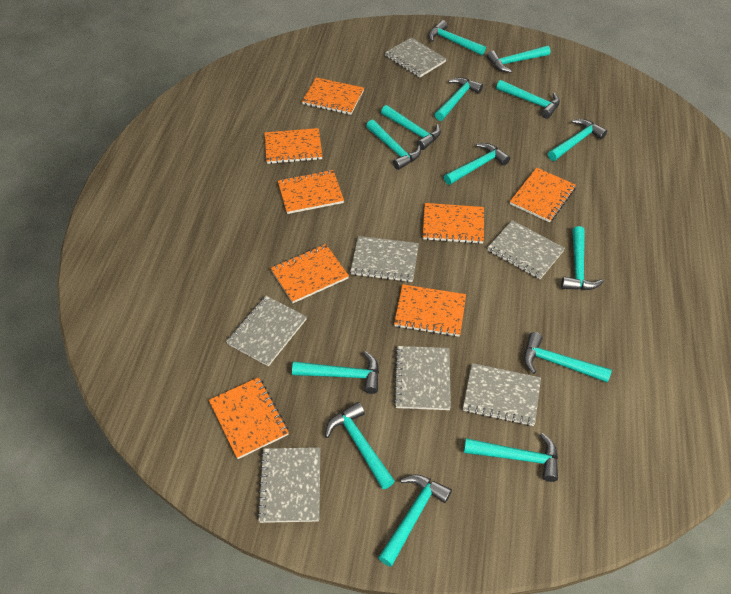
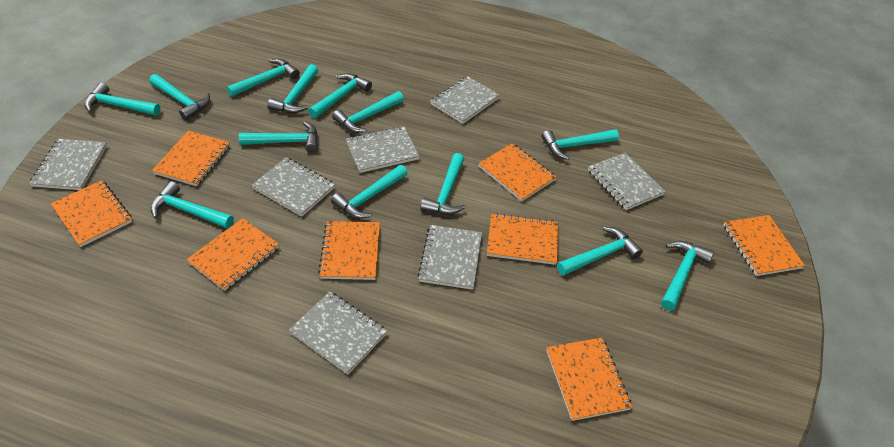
turquoise hammer: 14 -> 13

